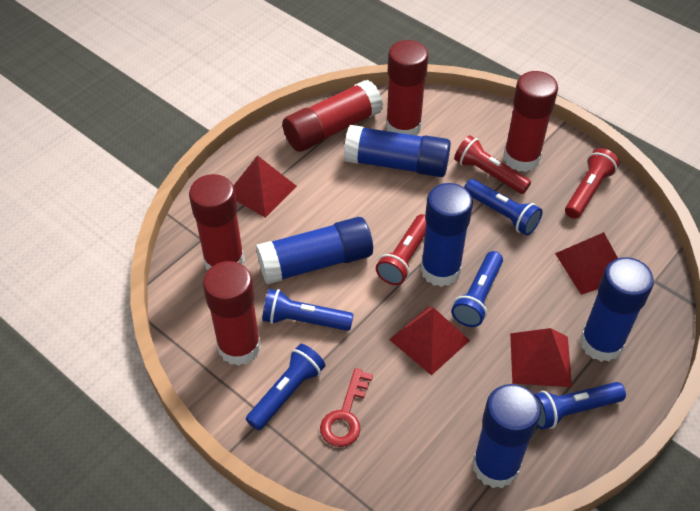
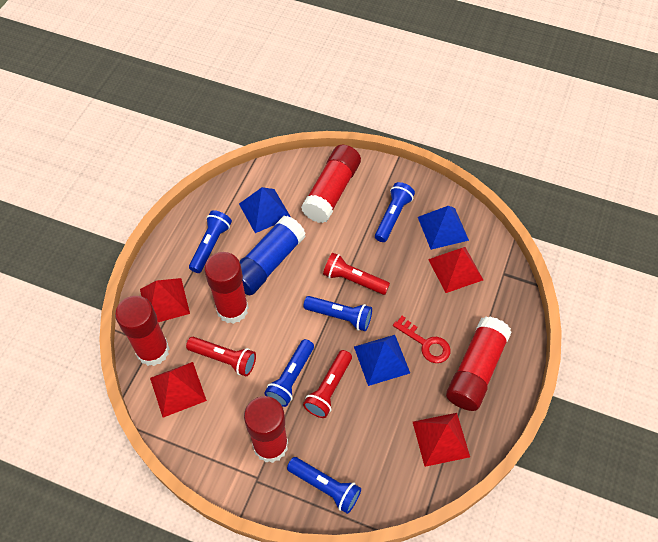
blue glue stick: 5 -> 1
blue pyramid: 0 -> 3

